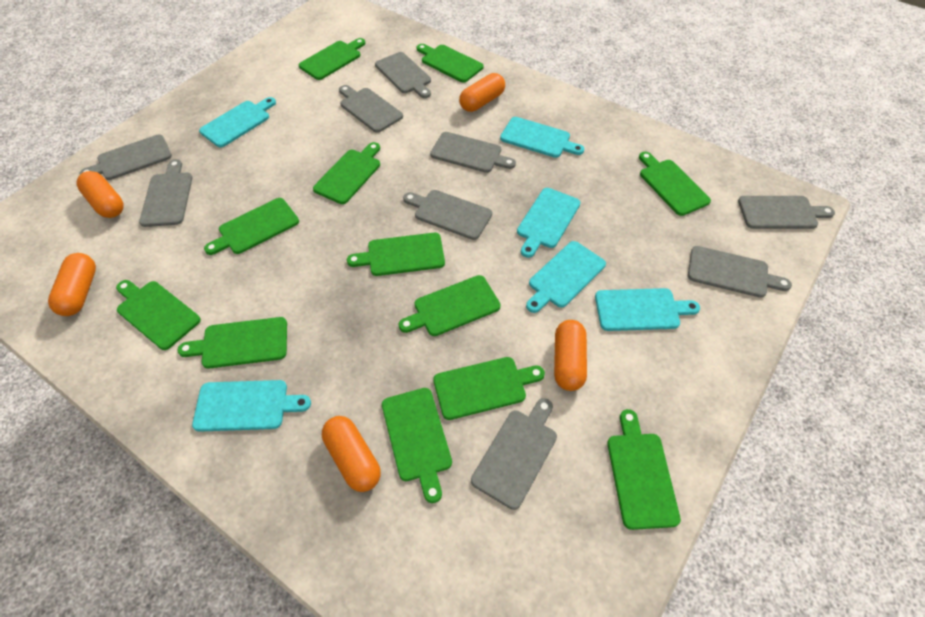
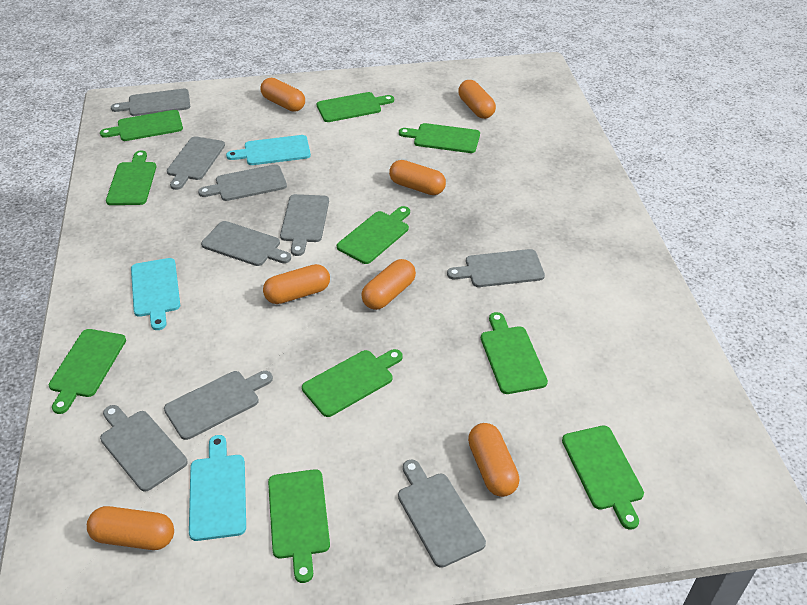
green cutting board: 12 -> 10
orange capsule: 5 -> 7
turquoise cutting board: 6 -> 3

